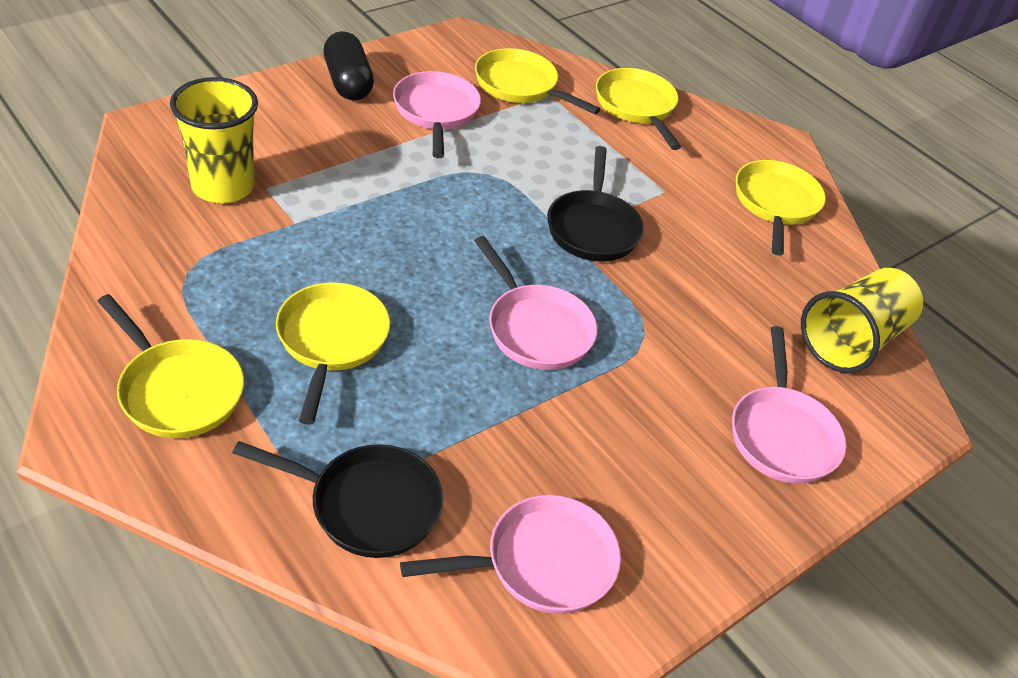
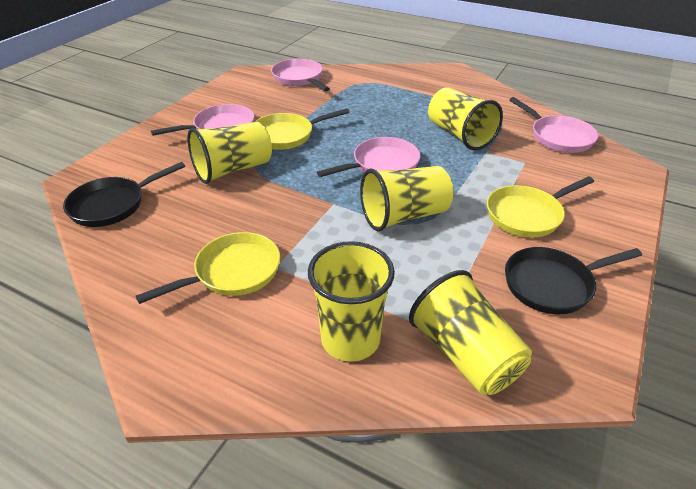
black capsule: 1 -> 0
yellow cup: 2 -> 5
yellow pan: 5 -> 3

